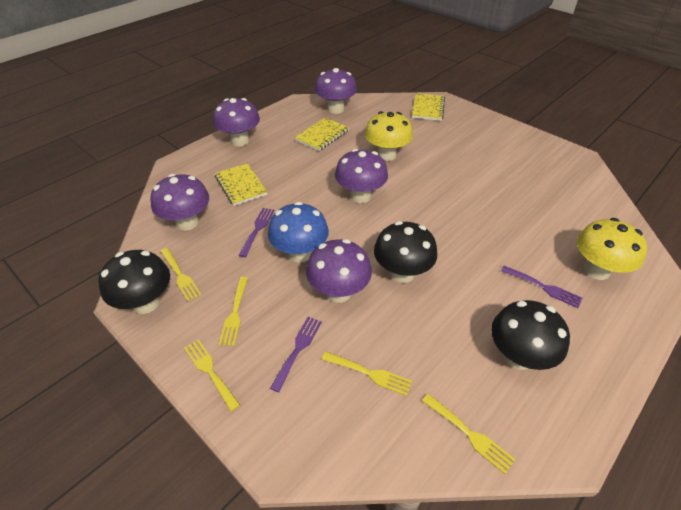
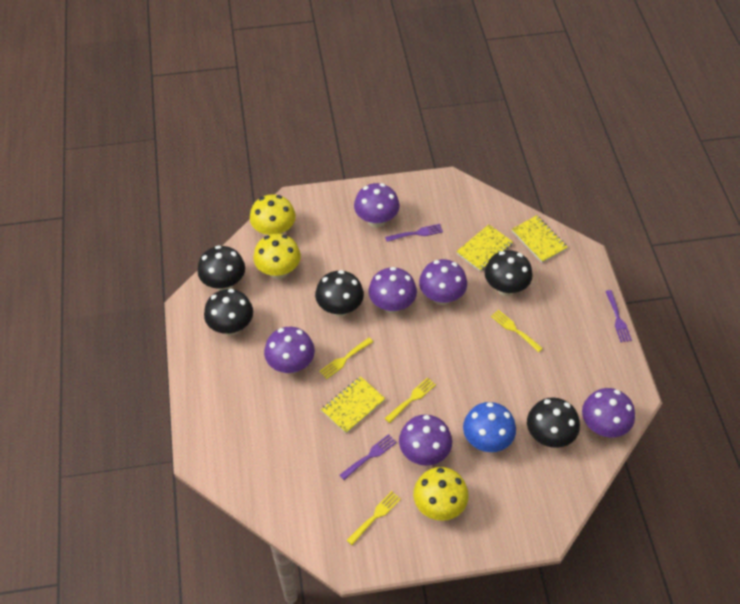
black mushroom: 3 -> 5
purple mushroom: 5 -> 6
yellow fork: 5 -> 4
yellow mushroom: 2 -> 3

